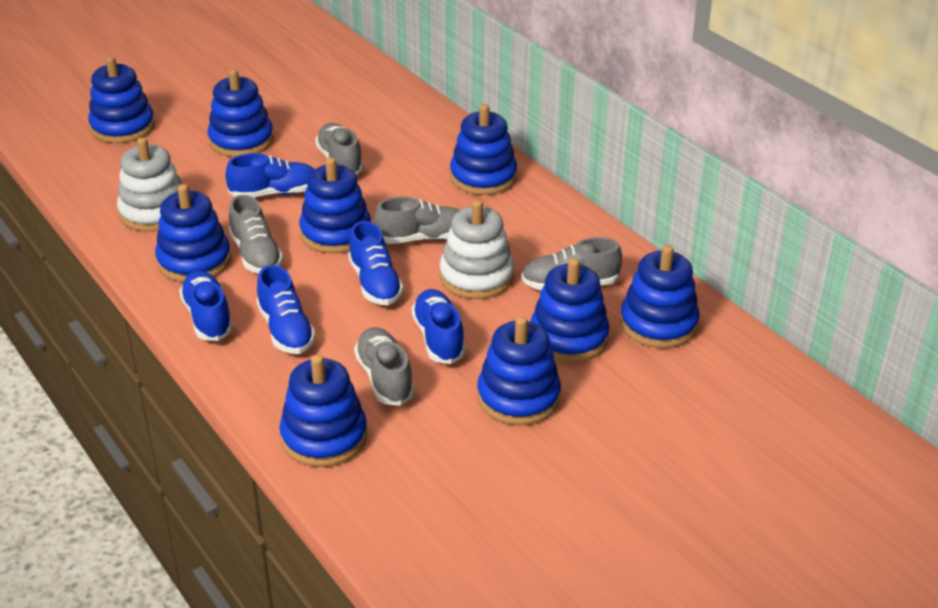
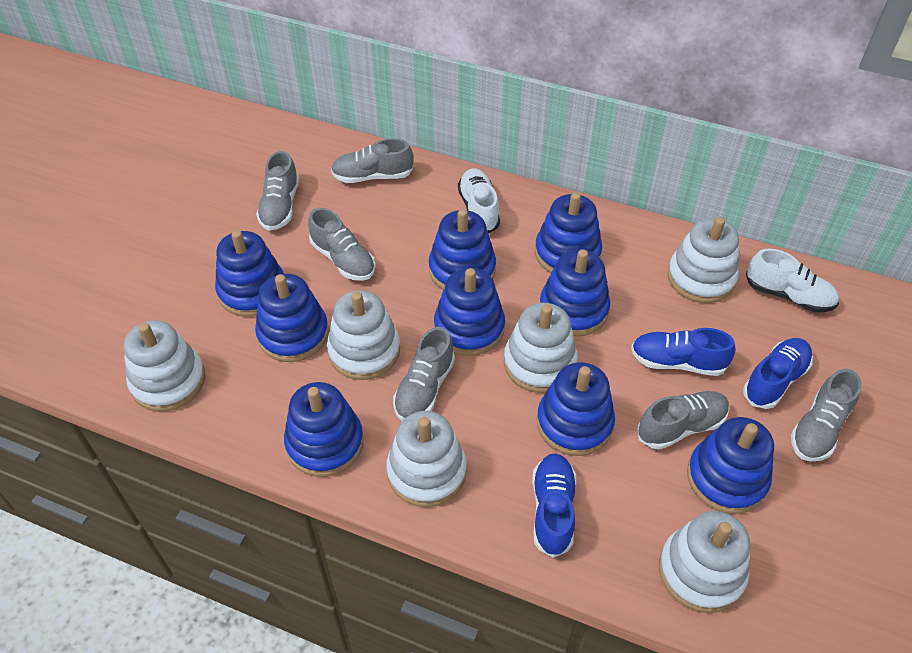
blue shoe: 5 -> 3
grey shoe: 5 -> 6
white shoe: 0 -> 2
white stacking toy: 2 -> 6

